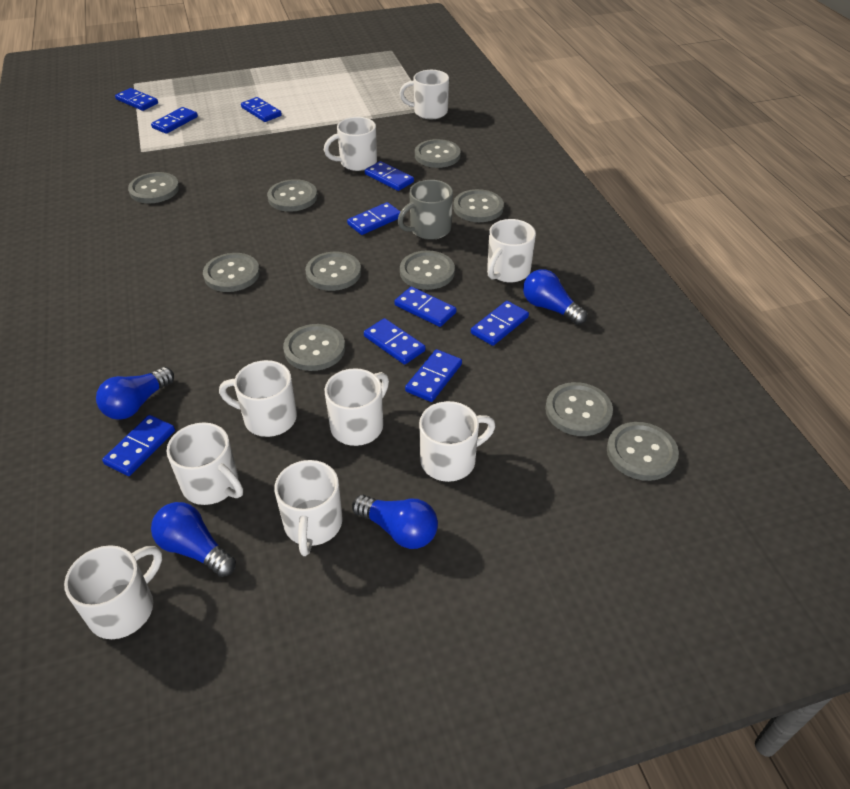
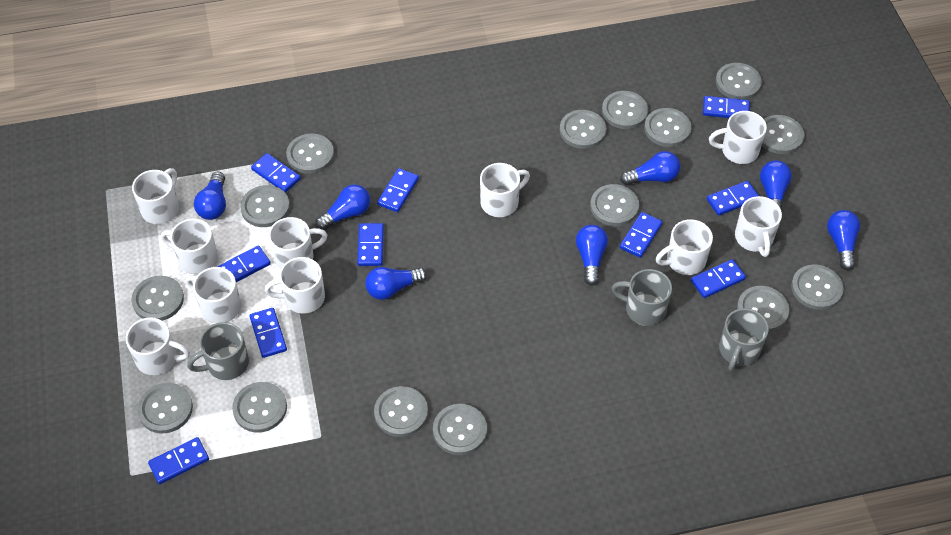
blue light bulb: 4 -> 7
grey button: 10 -> 15
grey mug: 1 -> 3
white mug: 9 -> 10

